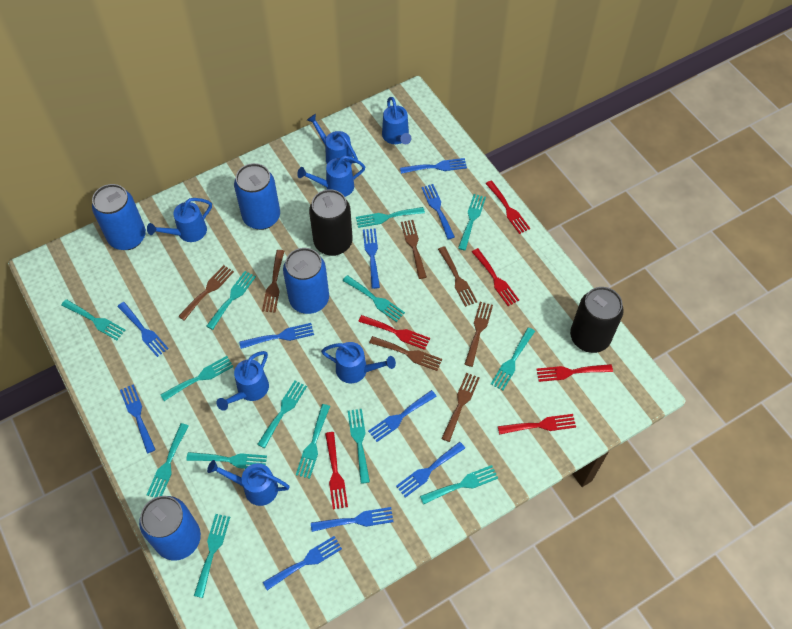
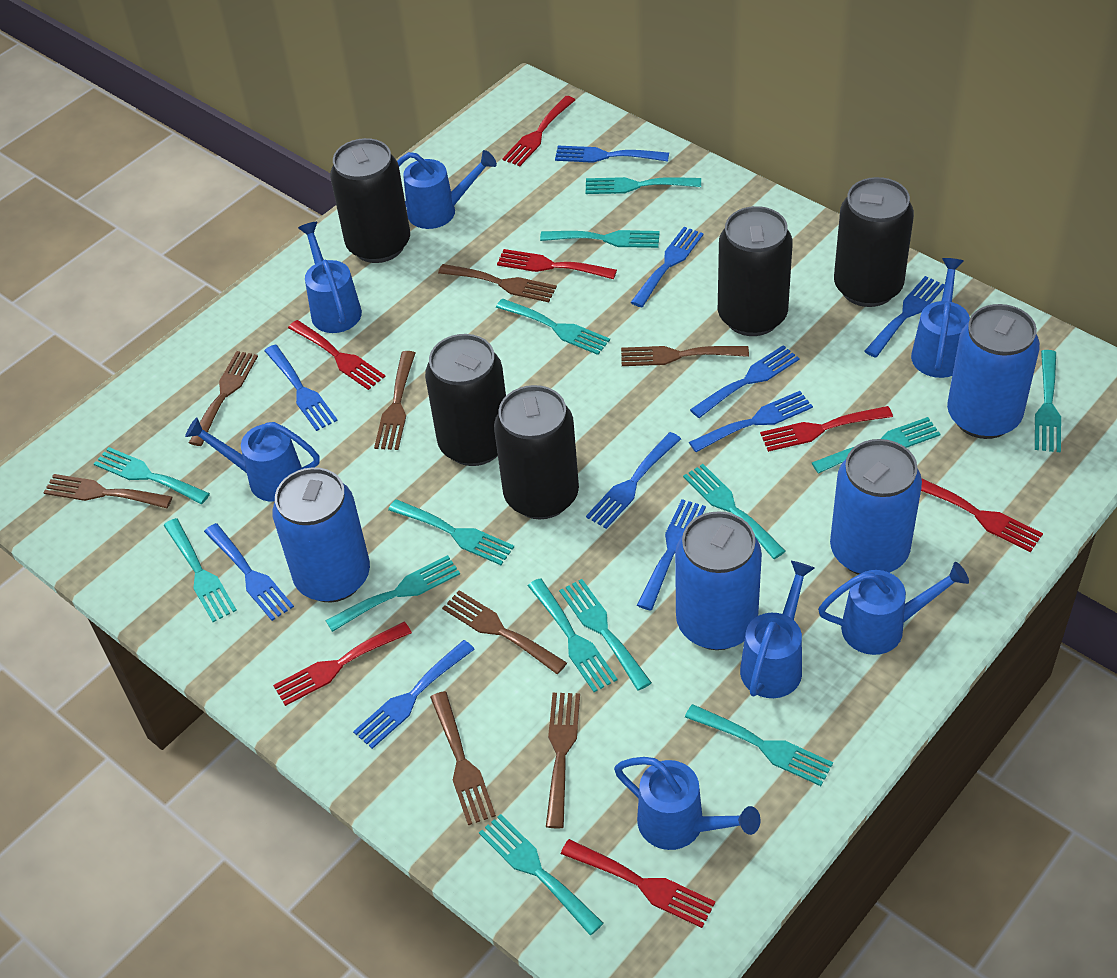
black can: 2 -> 5
brown fork: 7 -> 8
red fork: 6 -> 7

